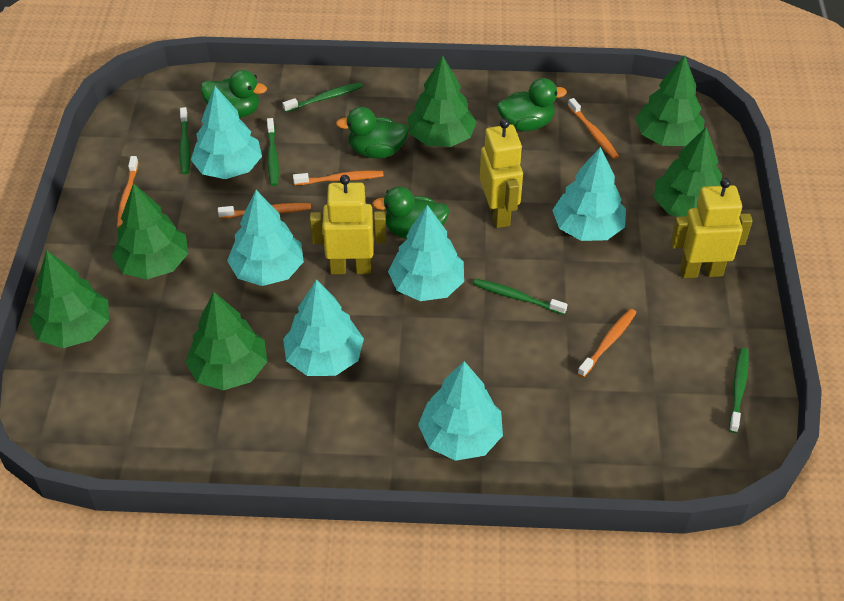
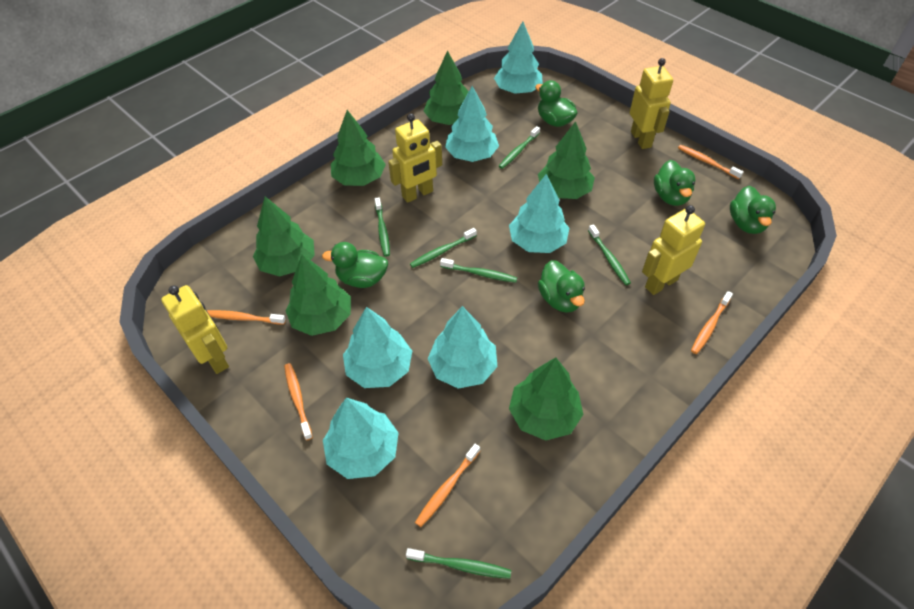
green duck: 4 -> 5
green toothbrush: 5 -> 6
yellow robot: 3 -> 4

